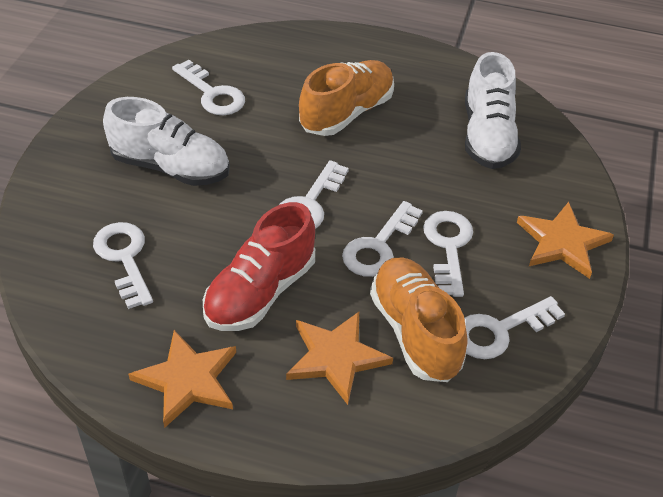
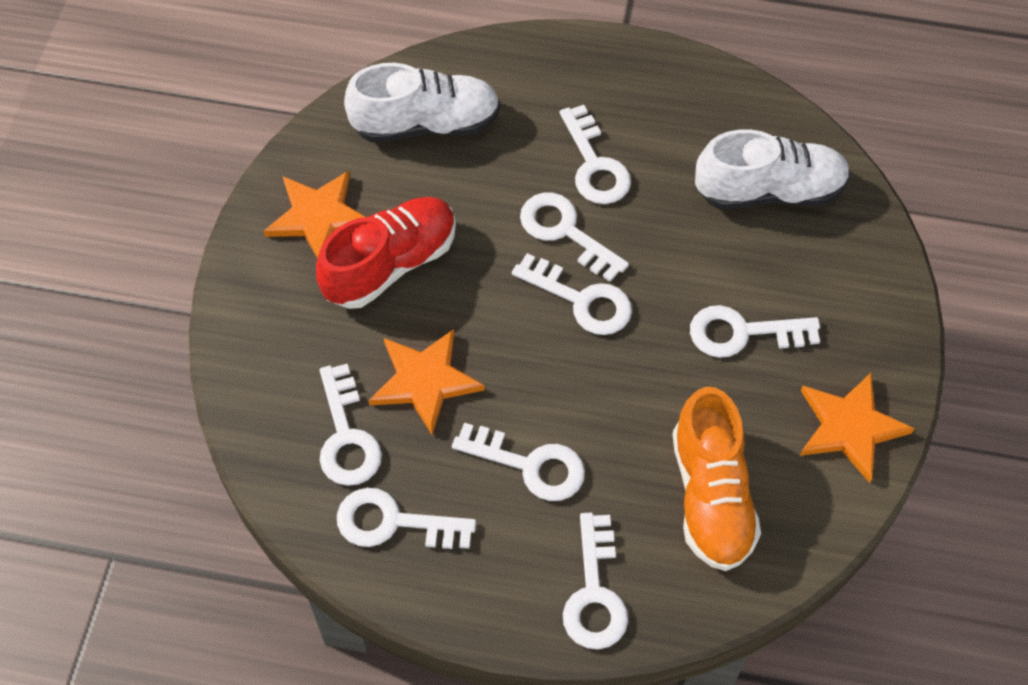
orange shoe: 2 -> 1
white key: 6 -> 8

